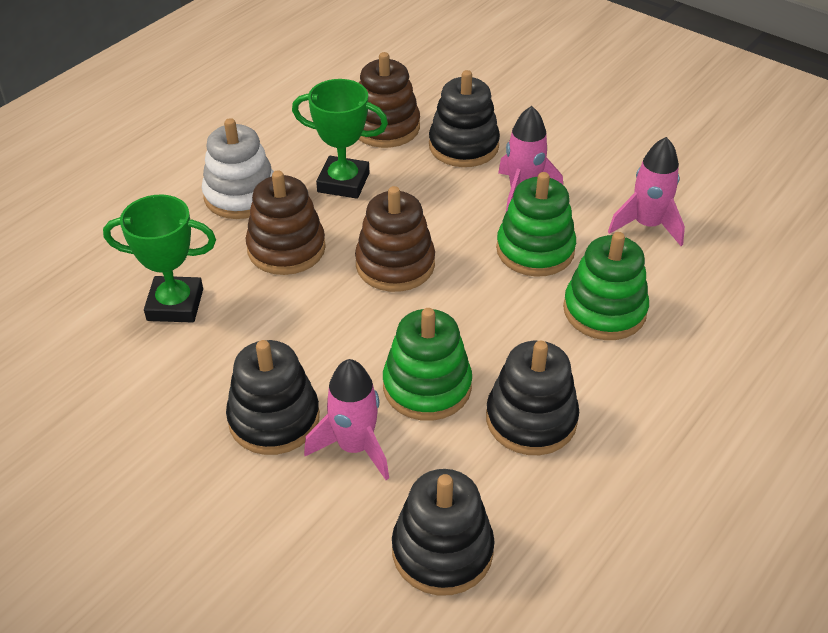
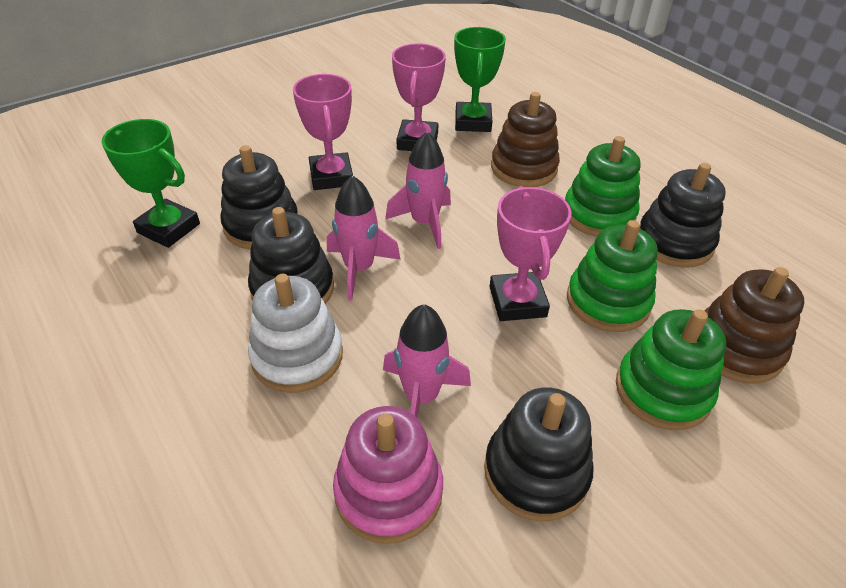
brown stacking toy: 3 -> 2
pink stacking toy: 0 -> 1
pink trophy: 0 -> 3

